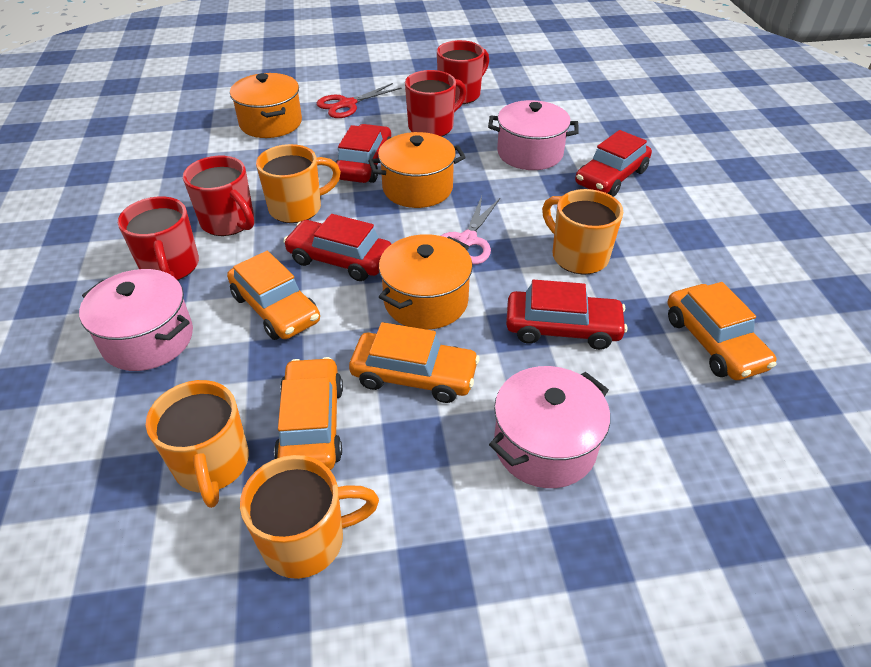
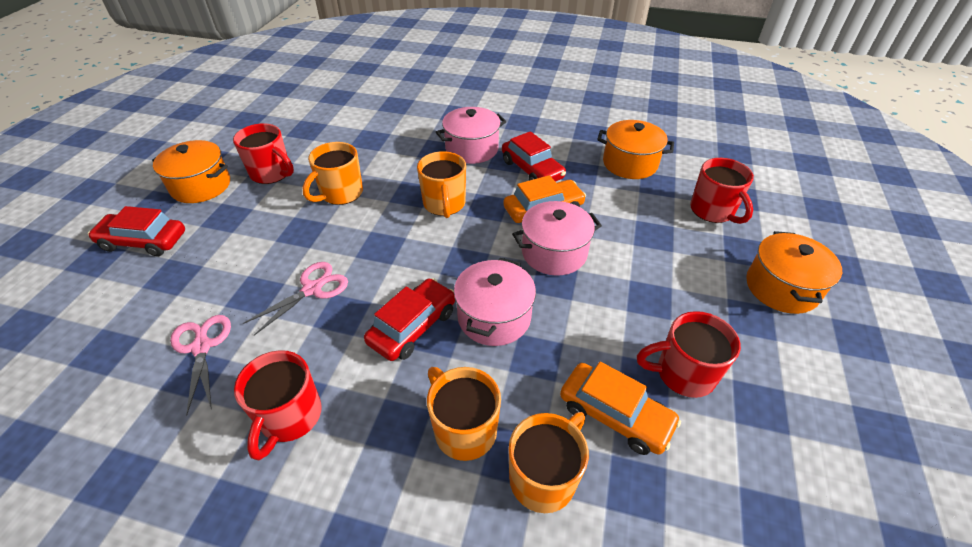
orange car: 4 -> 2
pink scissors: 1 -> 2
red car: 4 -> 3
red scissors: 1 -> 0

